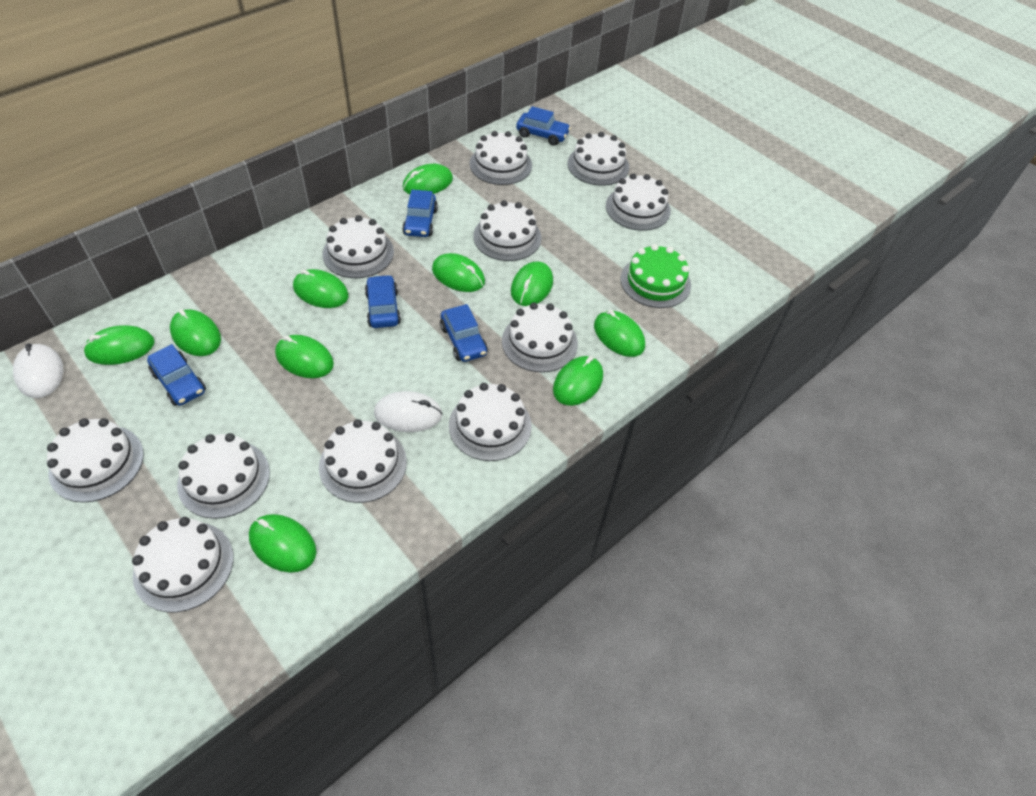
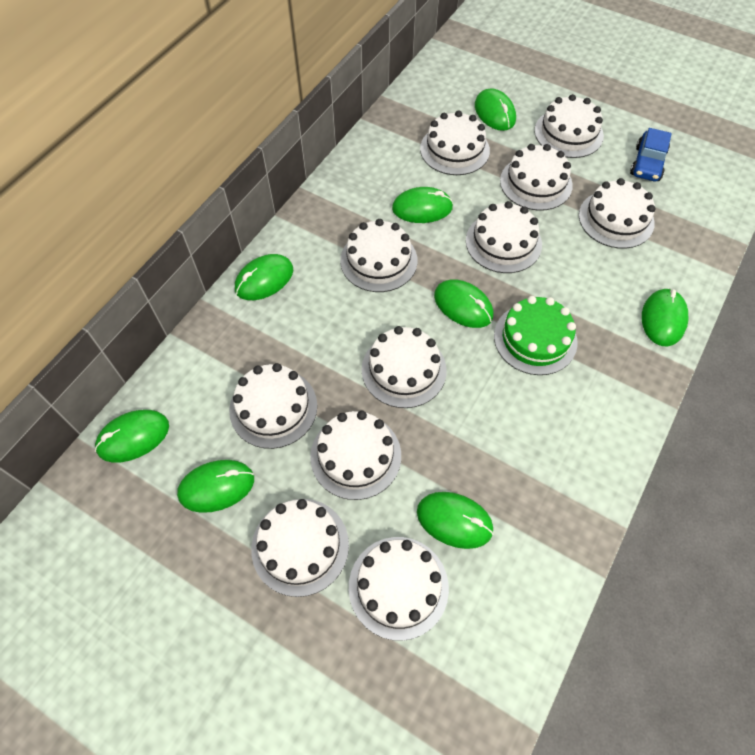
blue car: 5 -> 1
green mouse: 10 -> 8
white mouse: 2 -> 0

